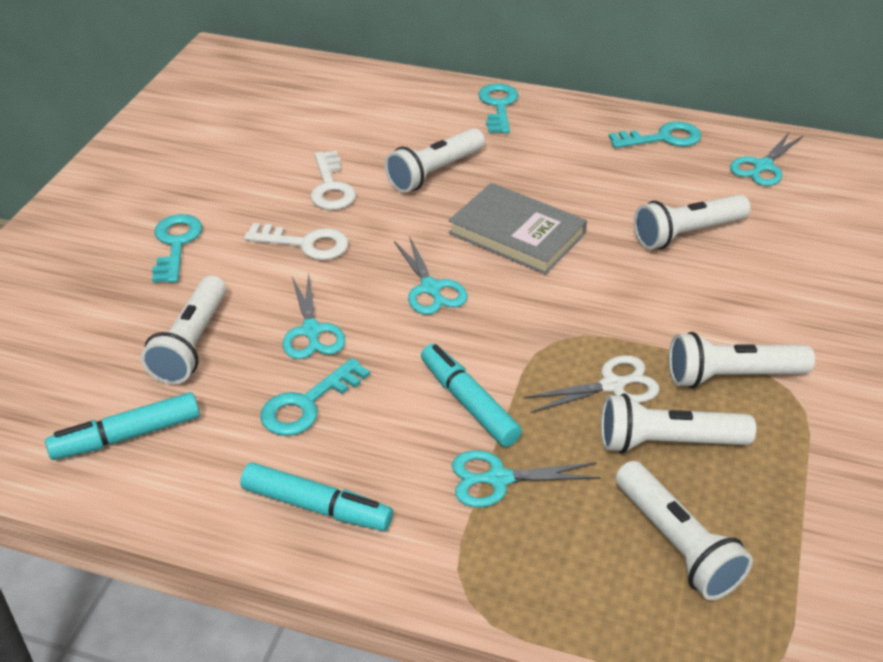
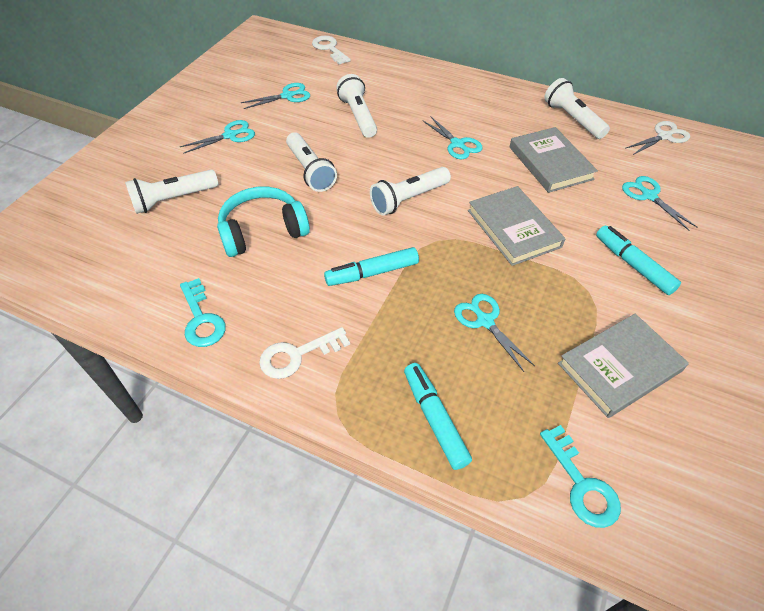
grey book: 1 -> 3
turquoise headphones: 0 -> 1
turquoise key: 4 -> 2
turquoise scissors: 4 -> 5
white flashlight: 6 -> 5

